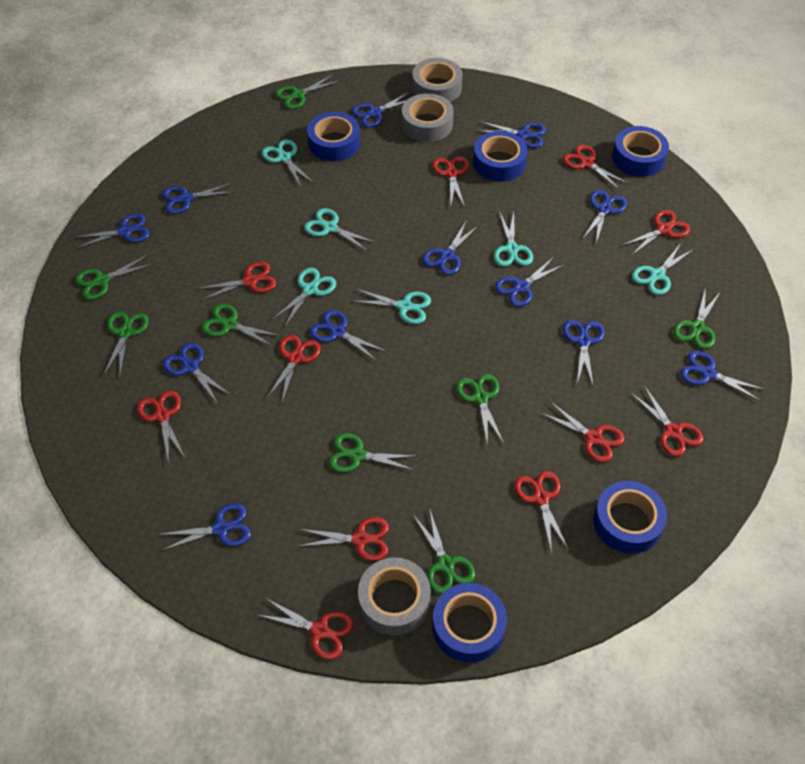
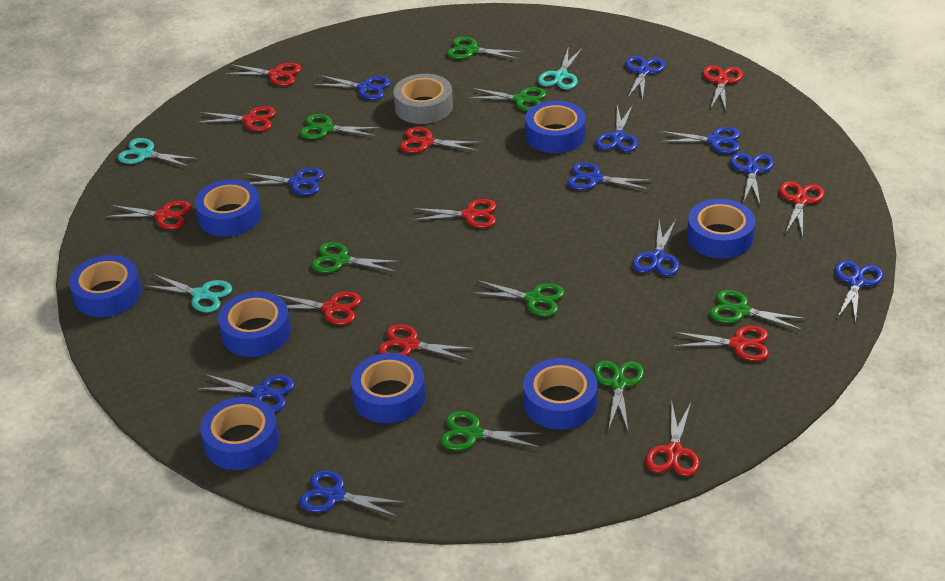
blue scissors: 12 -> 11
blue tape: 5 -> 8
grey tape: 3 -> 1
turquoise scissors: 6 -> 3

